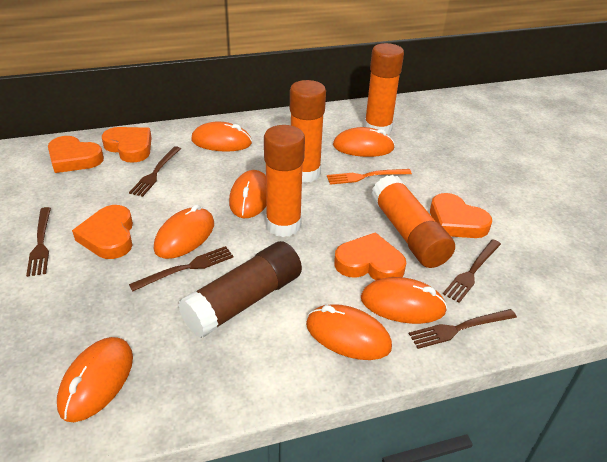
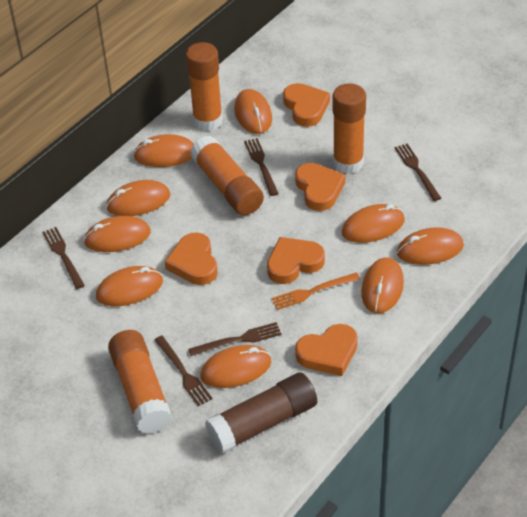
orange mouse: 7 -> 9

